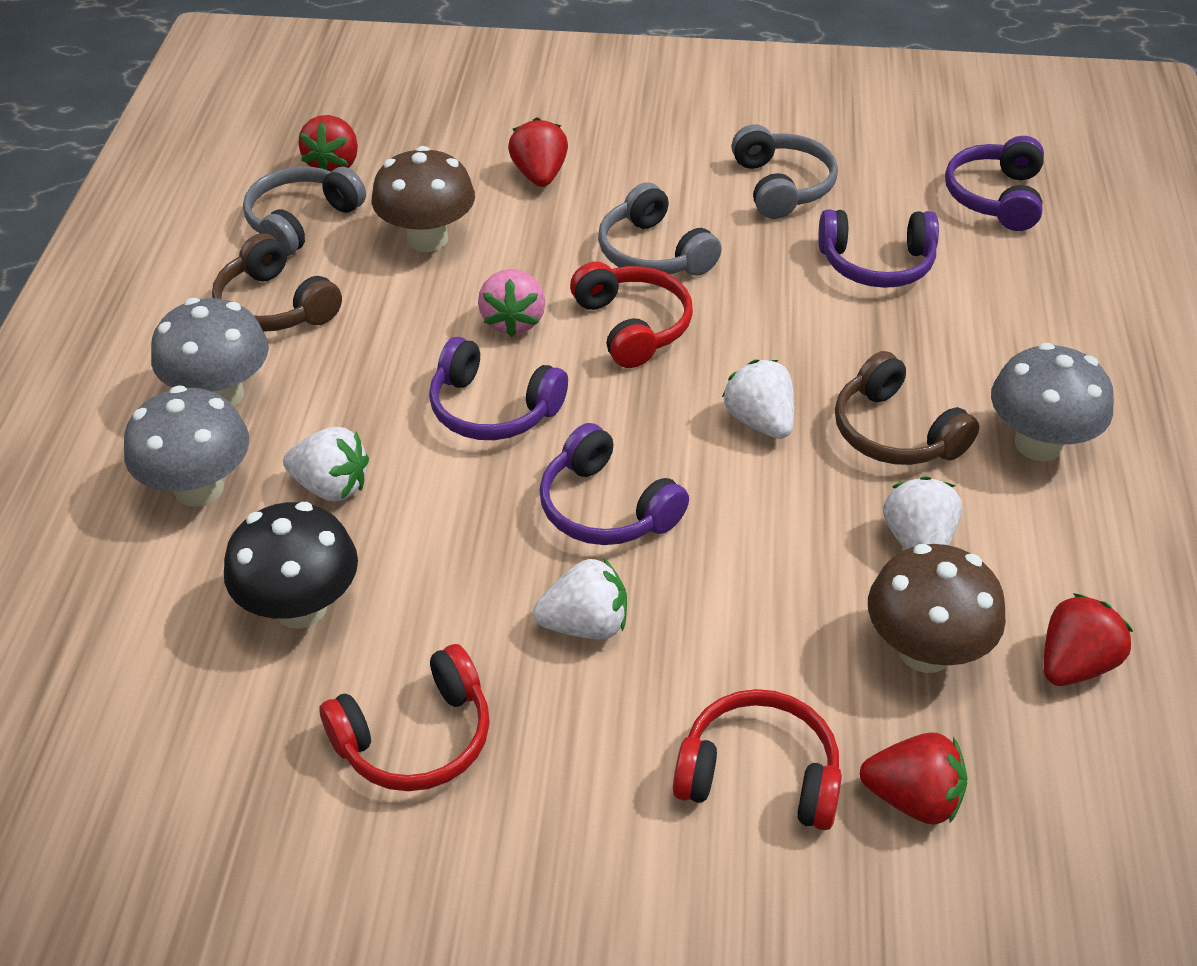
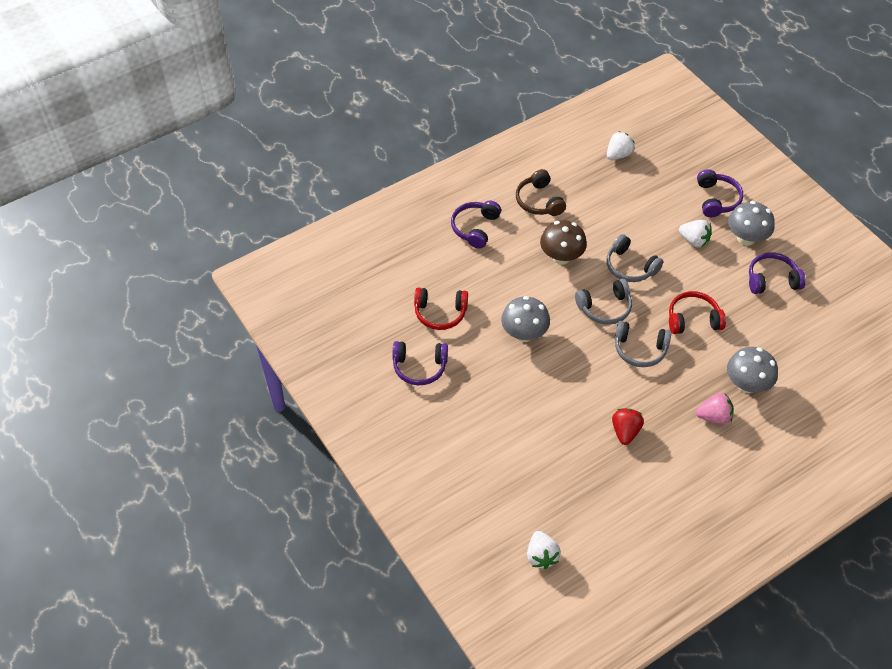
black mushroom: 1 -> 0
brown headphones: 2 -> 1
brown mushroom: 2 -> 1
red headphones: 3 -> 2
red strawberry: 4 -> 1
white strawberry: 4 -> 3

